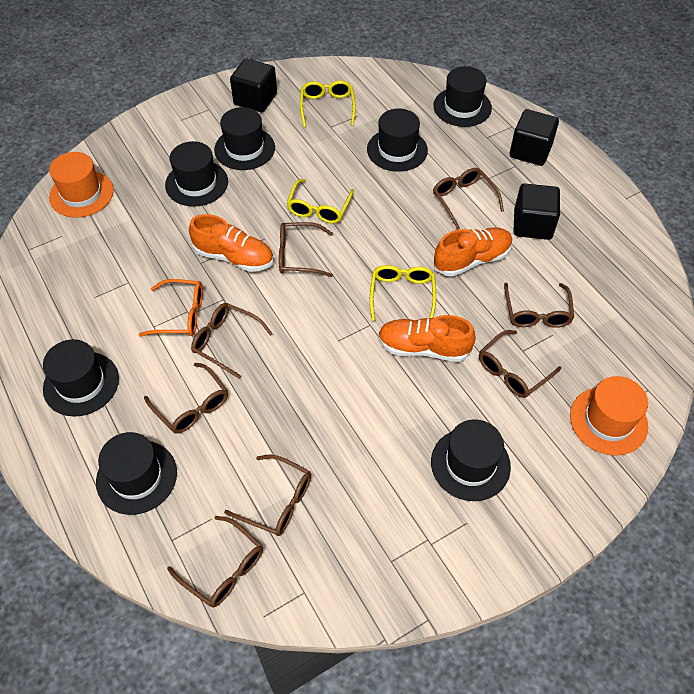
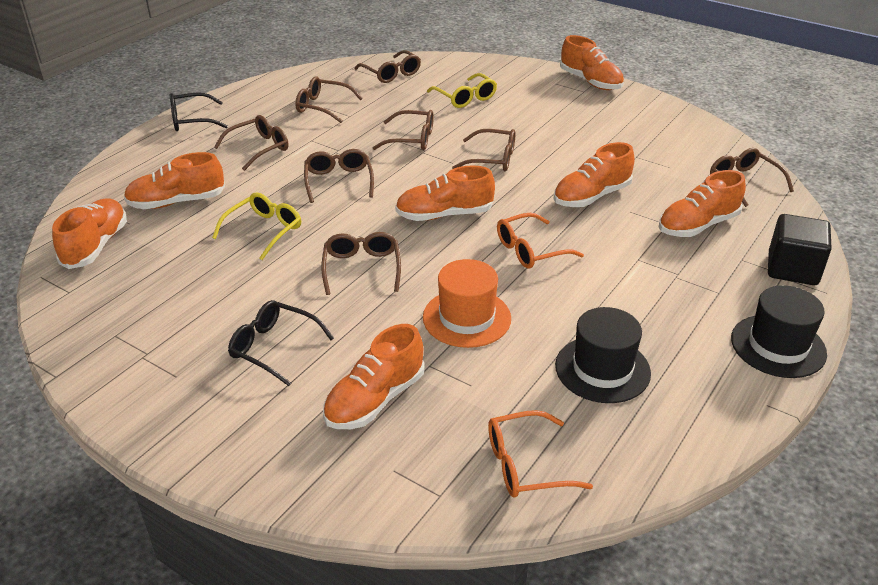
black cube: 3 -> 1
black glasses: 0 -> 2
black hat: 7 -> 2
orange glasses: 1 -> 2
orange hat: 2 -> 1
orange shoe: 3 -> 7
yellow glasses: 3 -> 2

